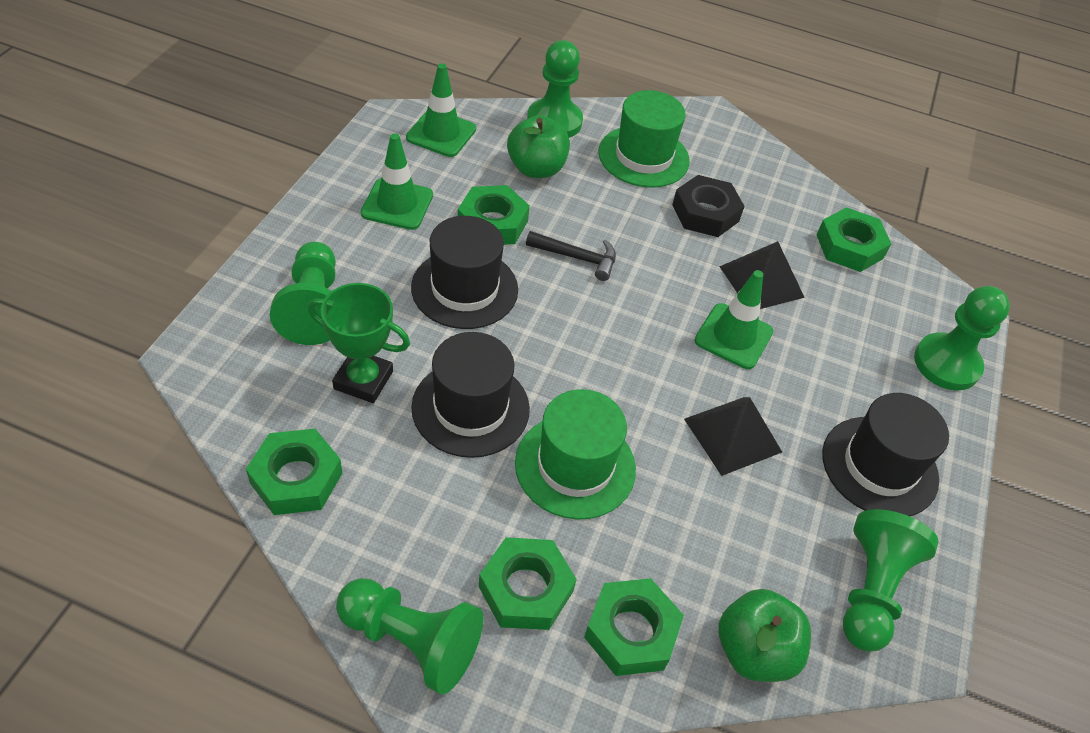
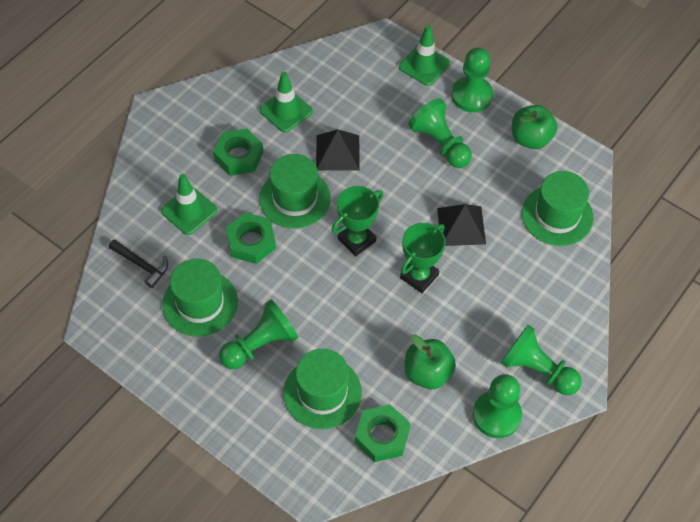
black hat: 3 -> 0
black nut: 1 -> 0
green hat: 2 -> 4
green nut: 5 -> 3
green trophy: 1 -> 2

